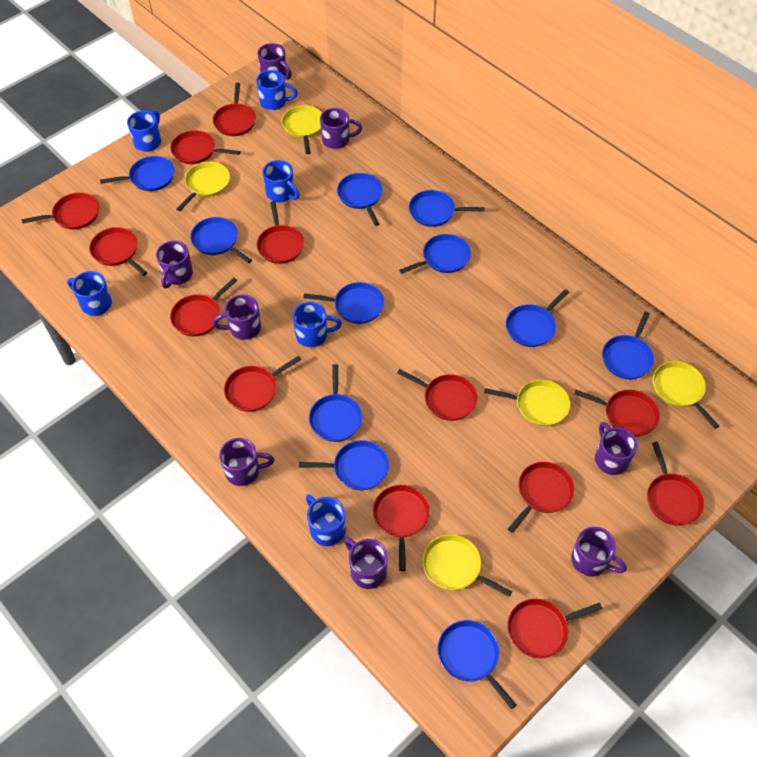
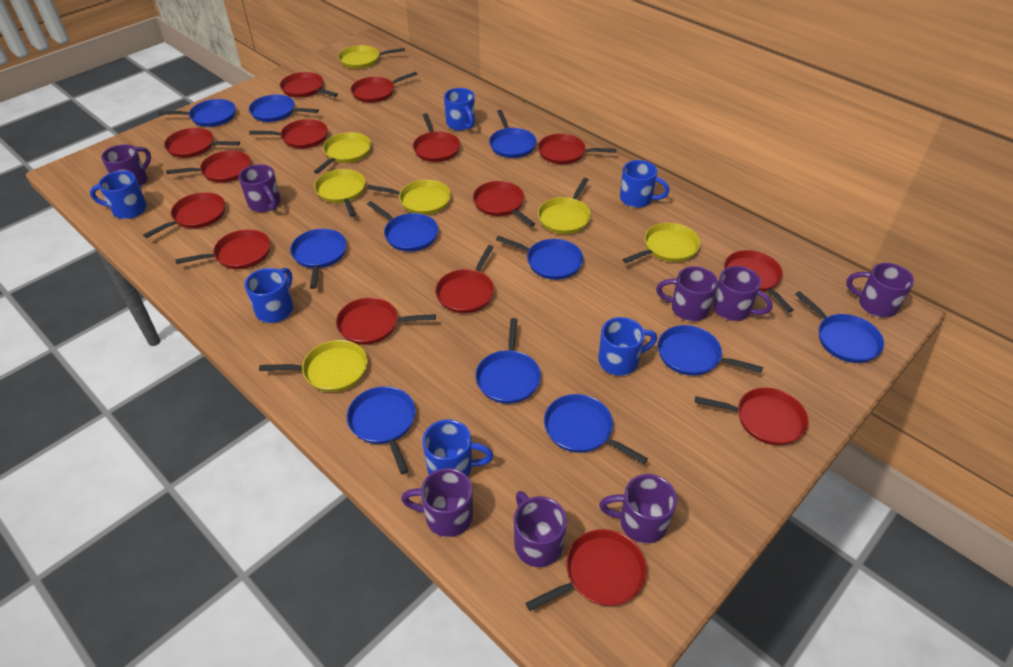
red pan: 13 -> 15
yellow pan: 5 -> 7

